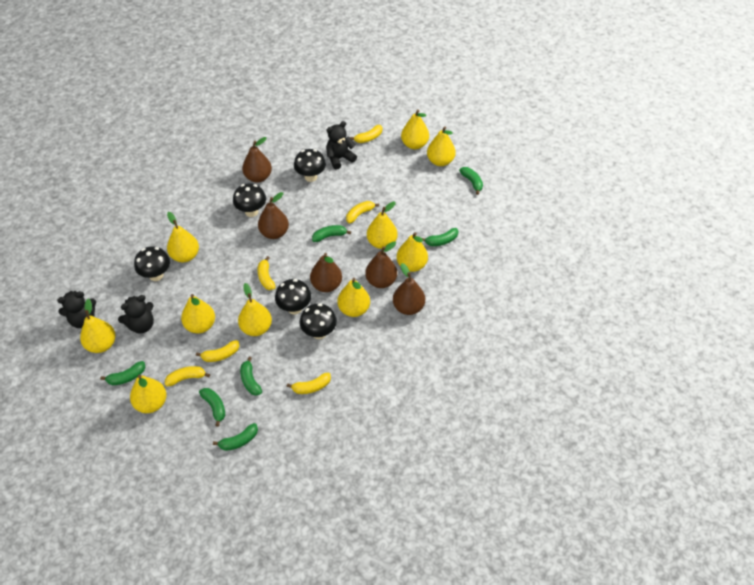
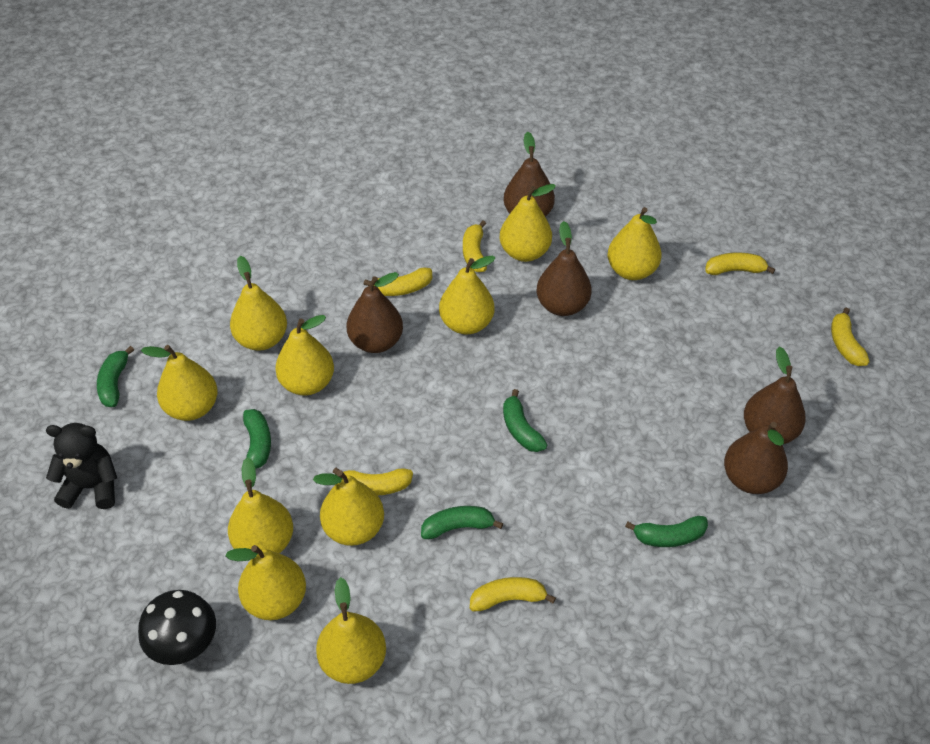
black mushroom: 5 -> 1
black teddy bear: 3 -> 1
green banana: 7 -> 5

